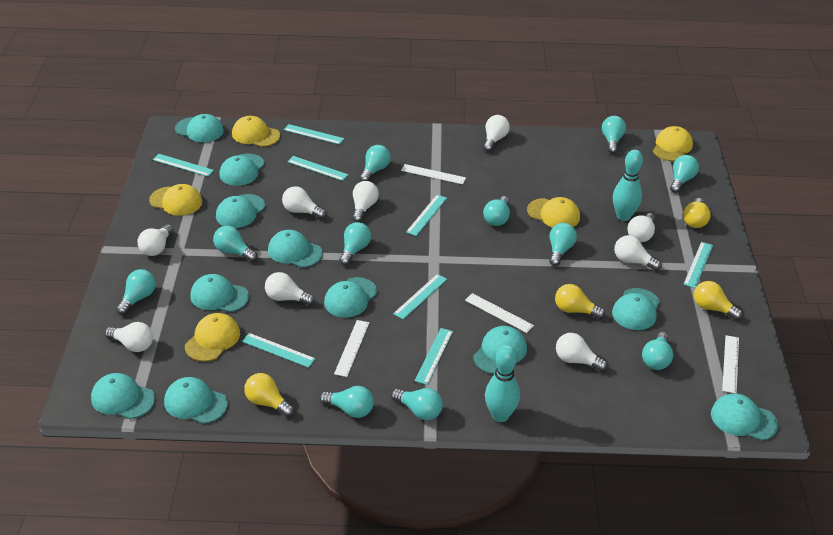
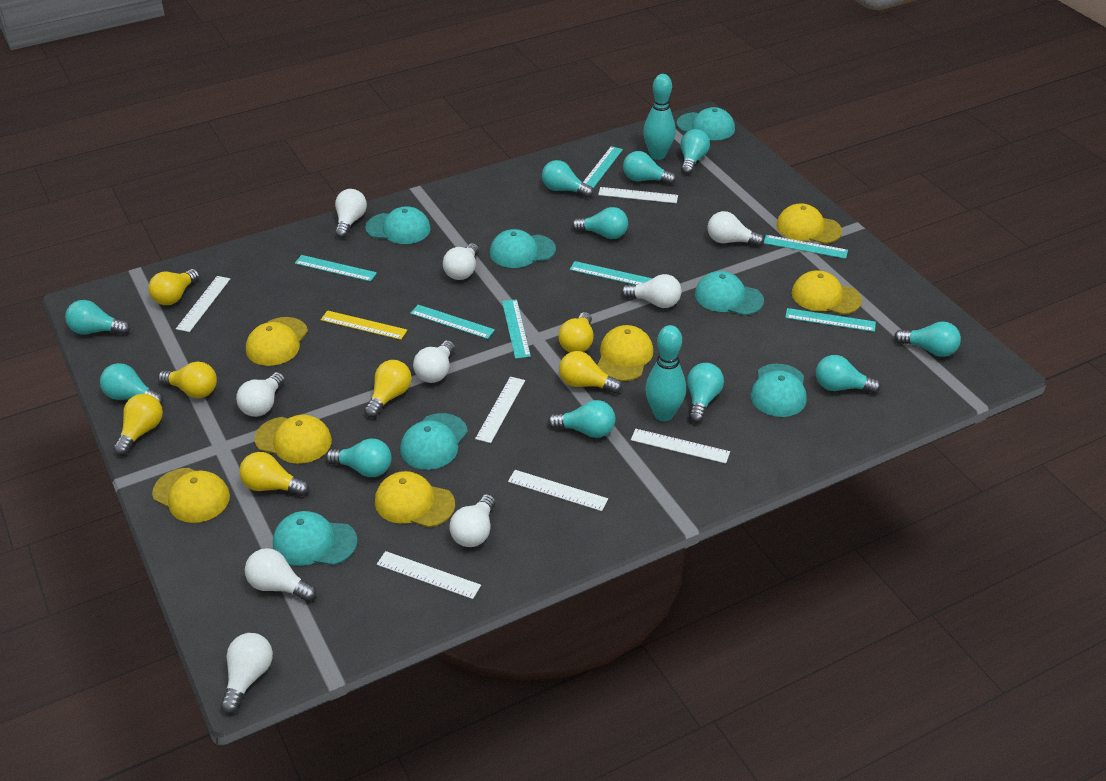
turquoise cap: 11 -> 7
turquoise ruler: 8 -> 7
white ruler: 4 -> 6
yellow cap: 5 -> 7
yellow light bulb: 4 -> 7
yellow ruler: 0 -> 1

